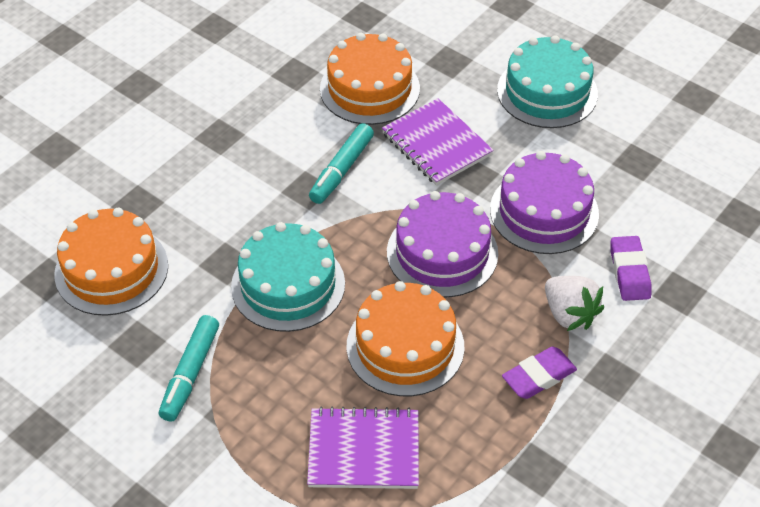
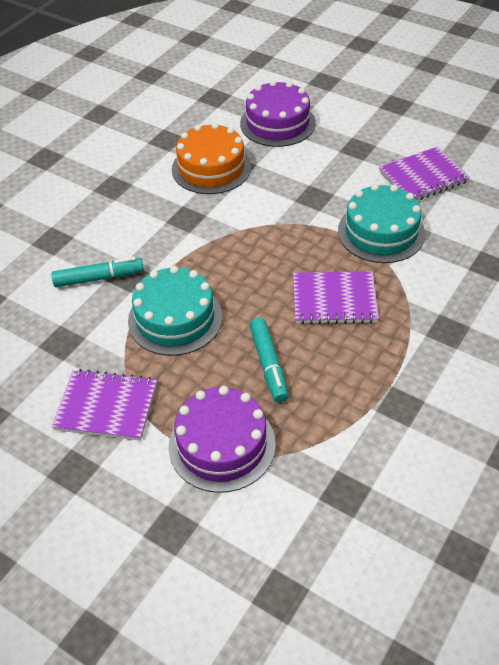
orange cake: 3 -> 1
purple eraser: 2 -> 0
purple notebook: 2 -> 3
white strawberry: 1 -> 0

